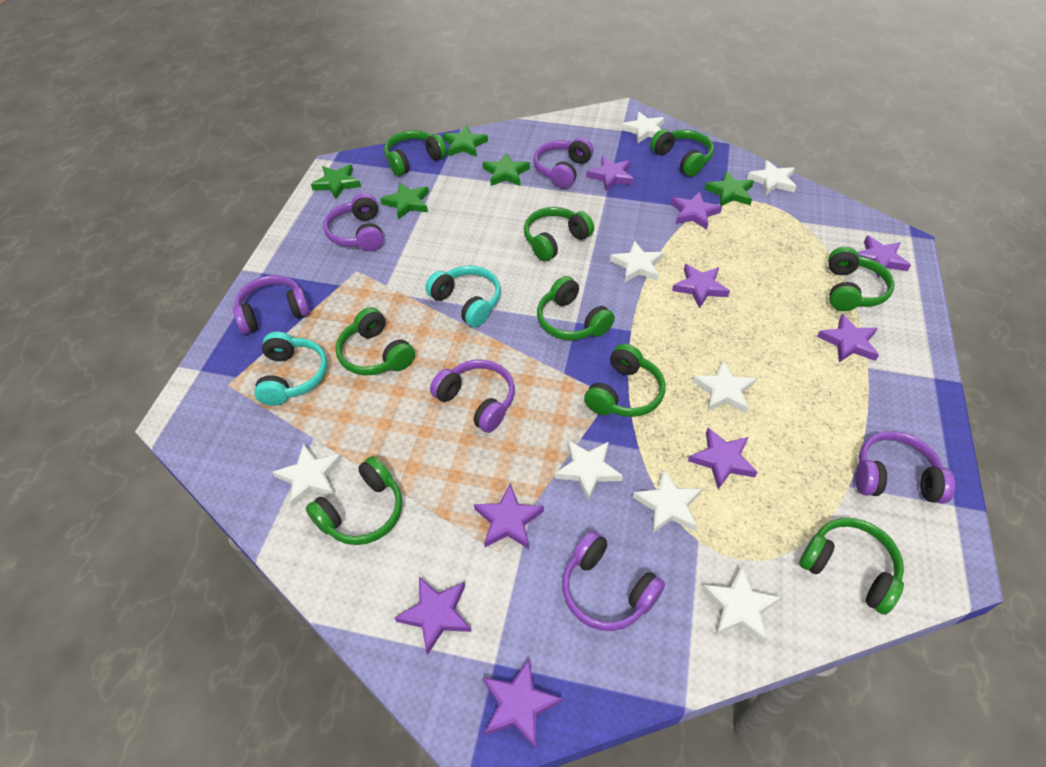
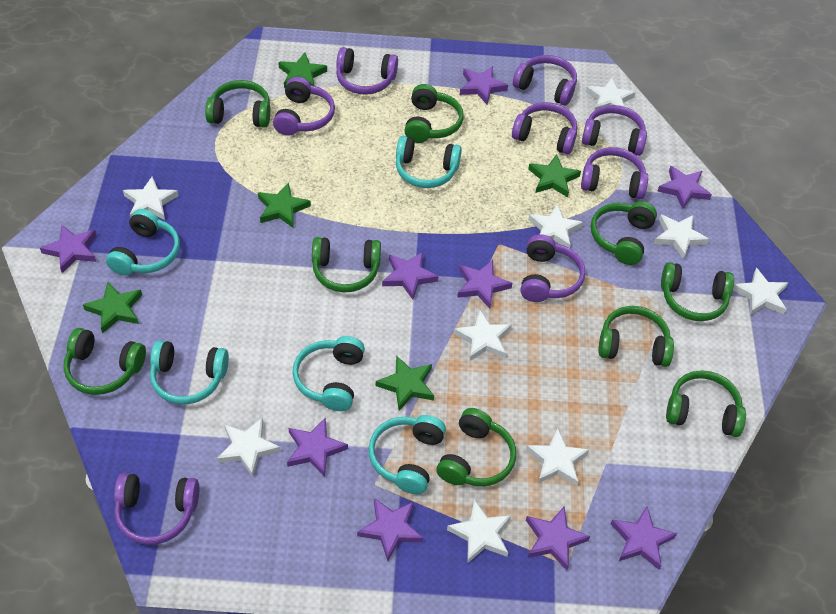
purple headphones: 6 -> 8
turquoise headphones: 2 -> 5
white star: 8 -> 9

